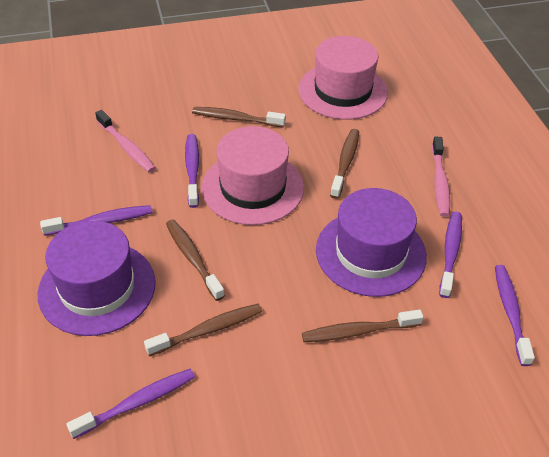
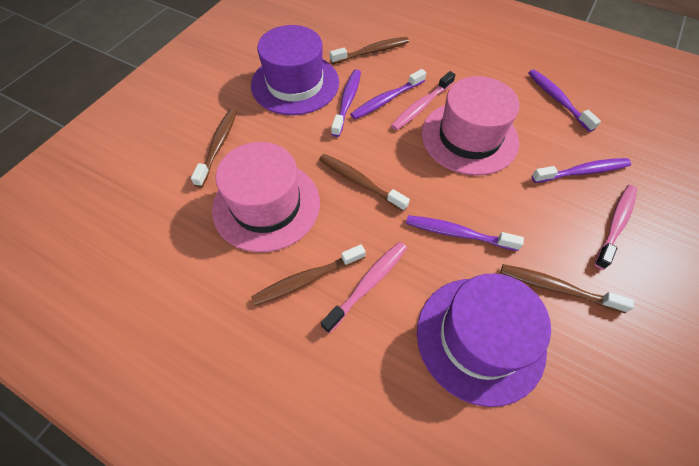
pink toothbrush: 2 -> 3

